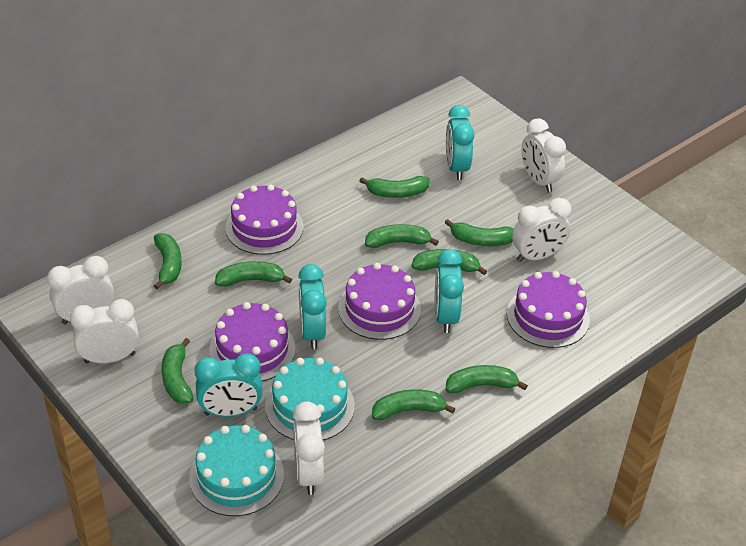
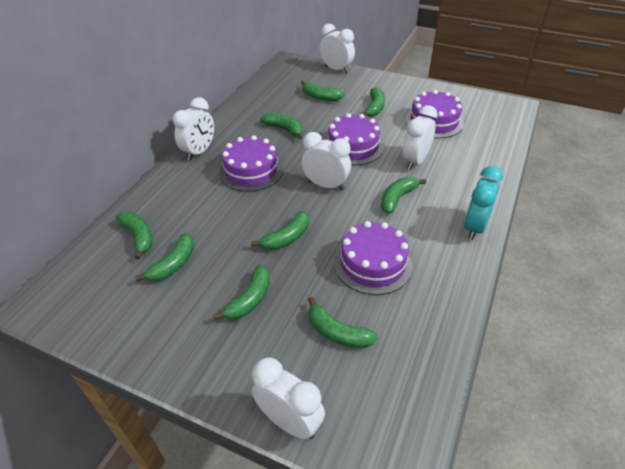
turquoise cake: 2 -> 0
turquoise clock: 4 -> 1

